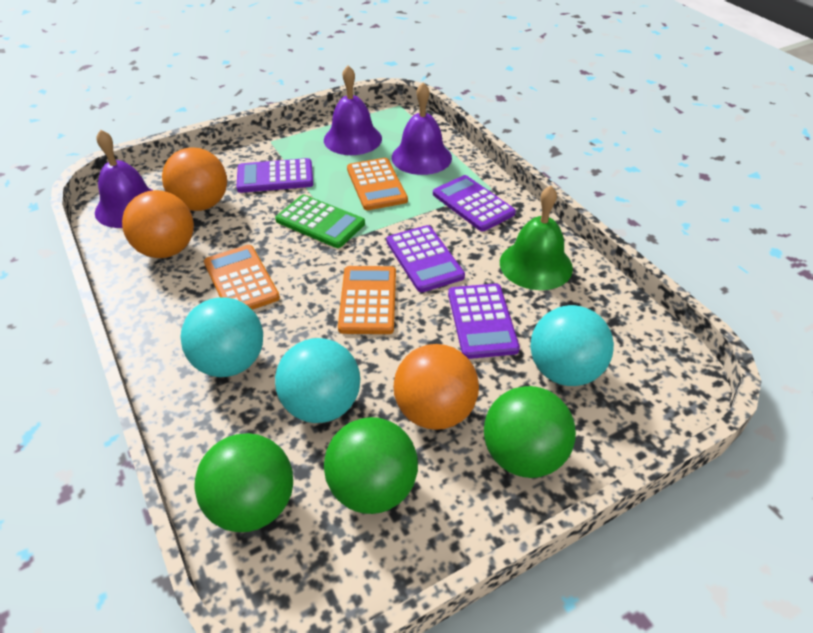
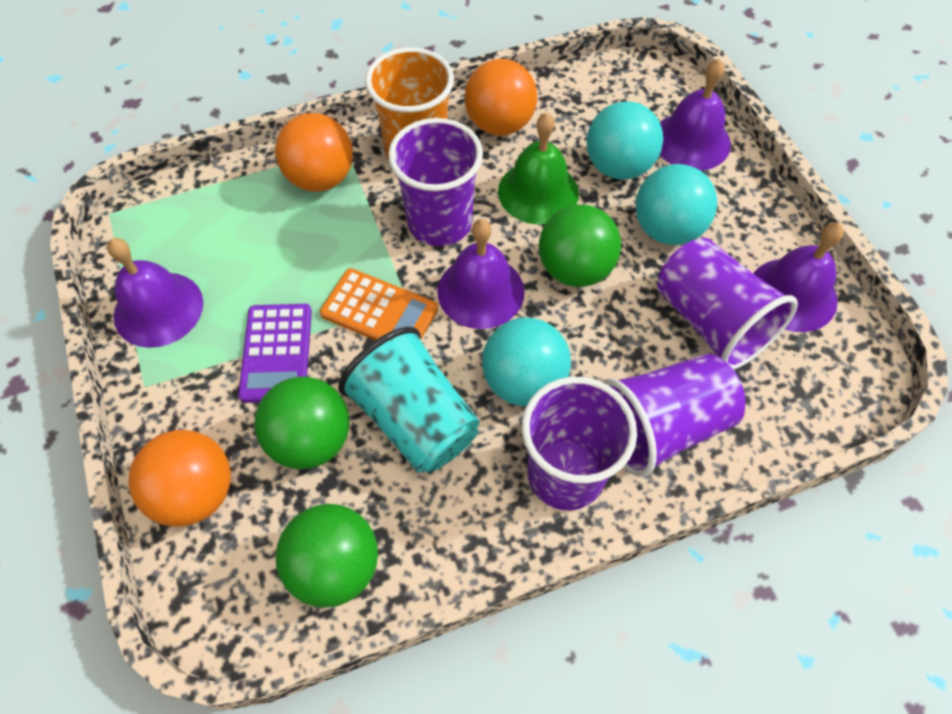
green calculator: 1 -> 0
orange calculator: 3 -> 1
orange cup: 0 -> 1
purple bell: 3 -> 4
purple calculator: 4 -> 1
purple cup: 0 -> 4
turquoise cup: 0 -> 1

